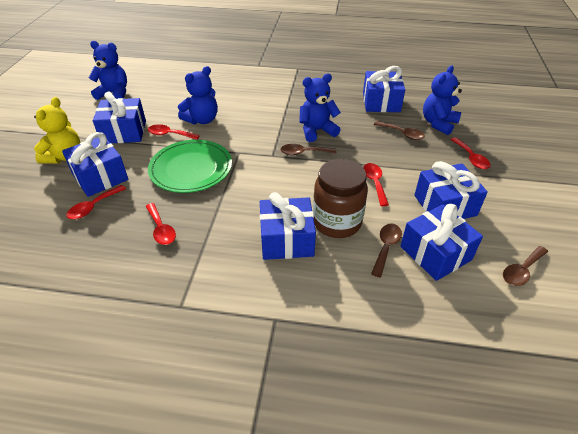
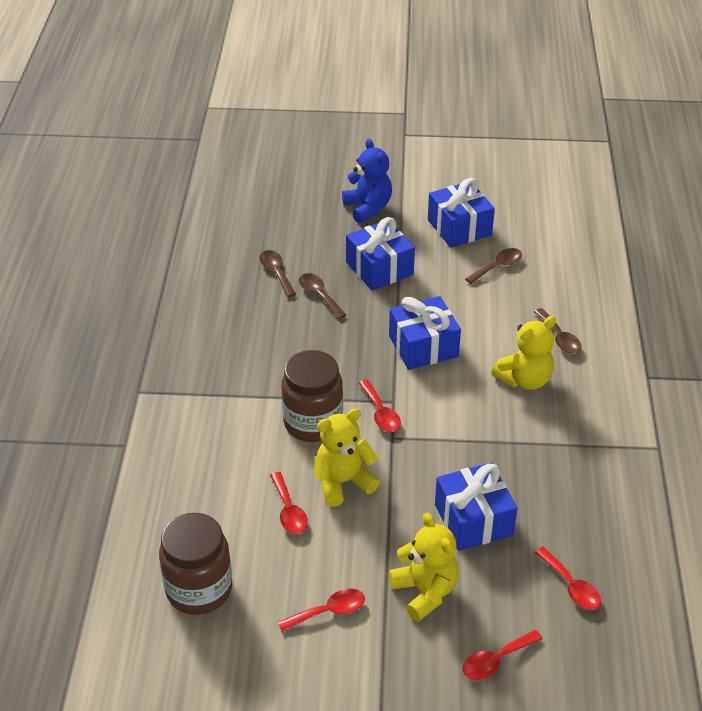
blue gift: 6 -> 4
blue teddy bear: 4 -> 1
brown jar: 1 -> 2
green plate: 1 -> 0
yellow teddy bear: 1 -> 3

